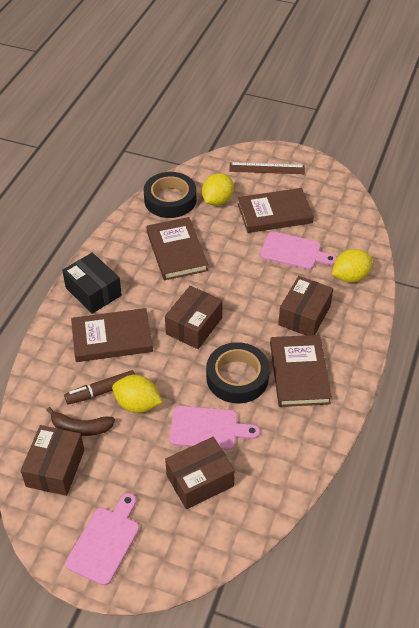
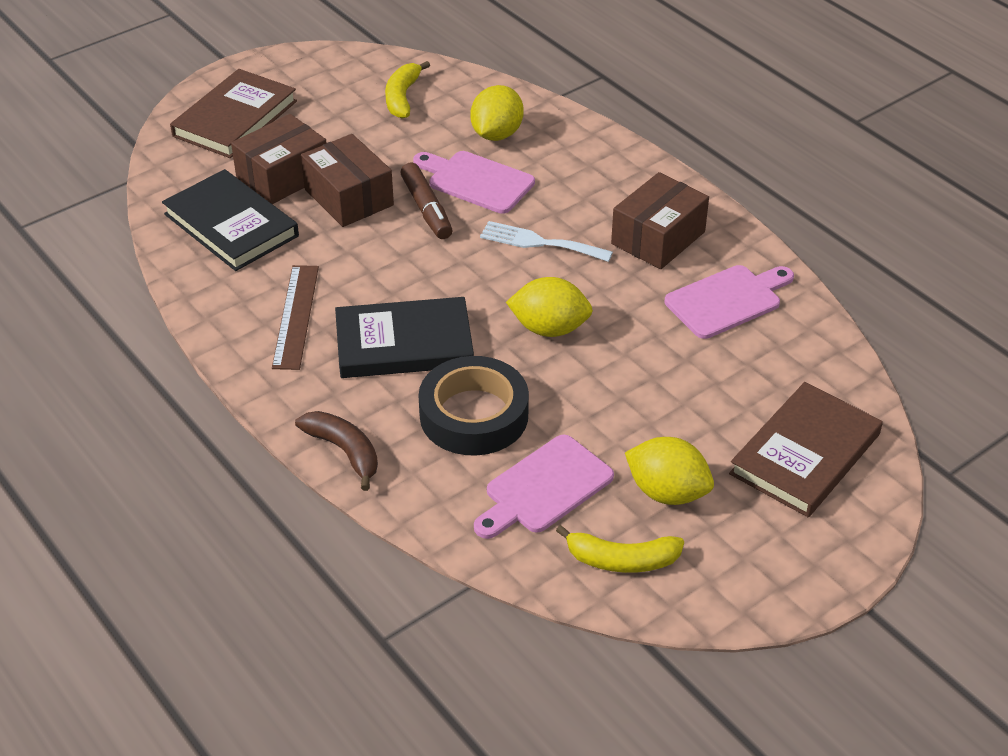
black book: 0 -> 2
black box: 1 -> 0
black tape: 2 -> 1
brown book: 4 -> 2
brown box: 4 -> 3
white fork: 0 -> 1
yellow banana: 0 -> 2

